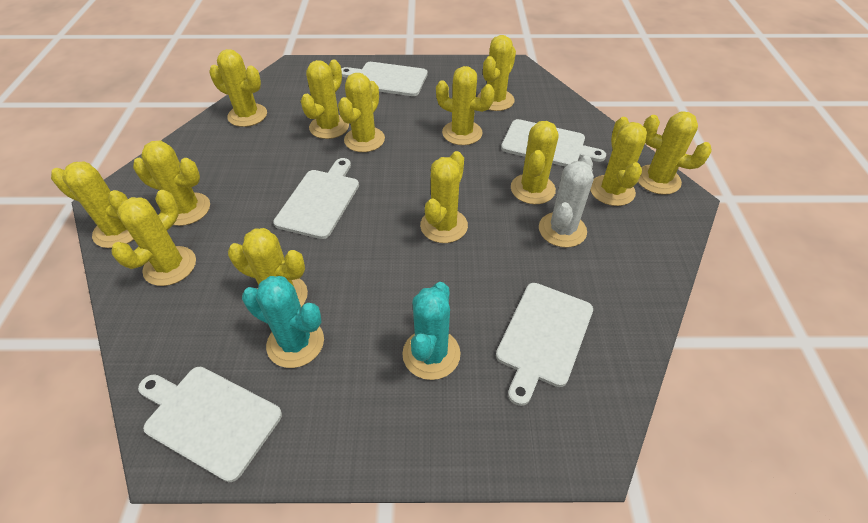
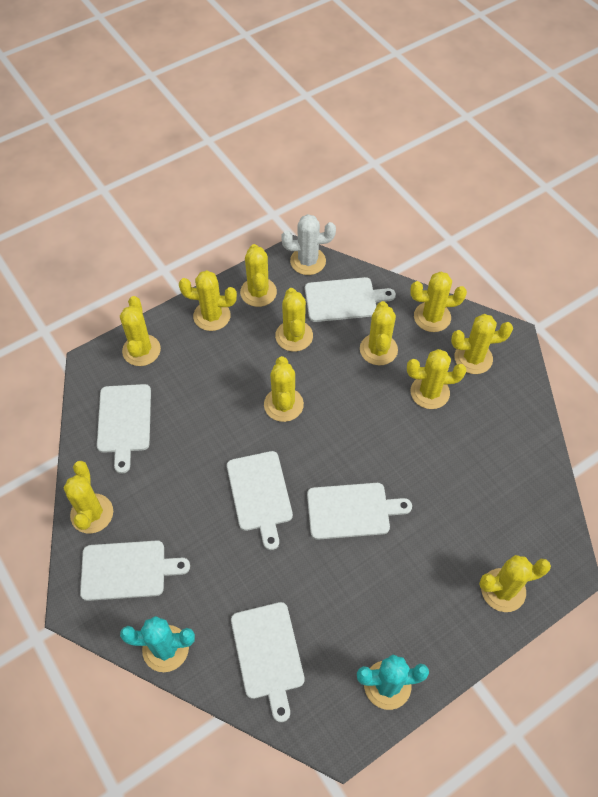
white cutting board: 5 -> 6
yellow cactus: 13 -> 11

